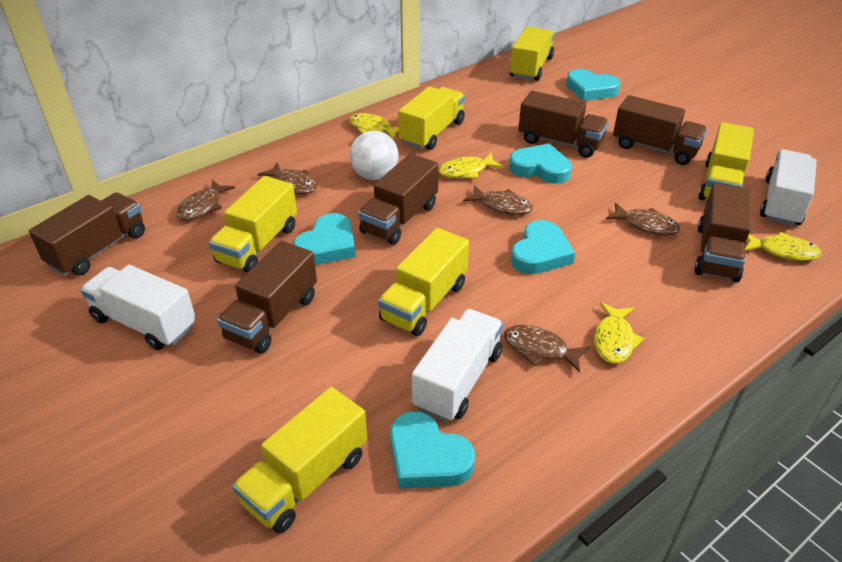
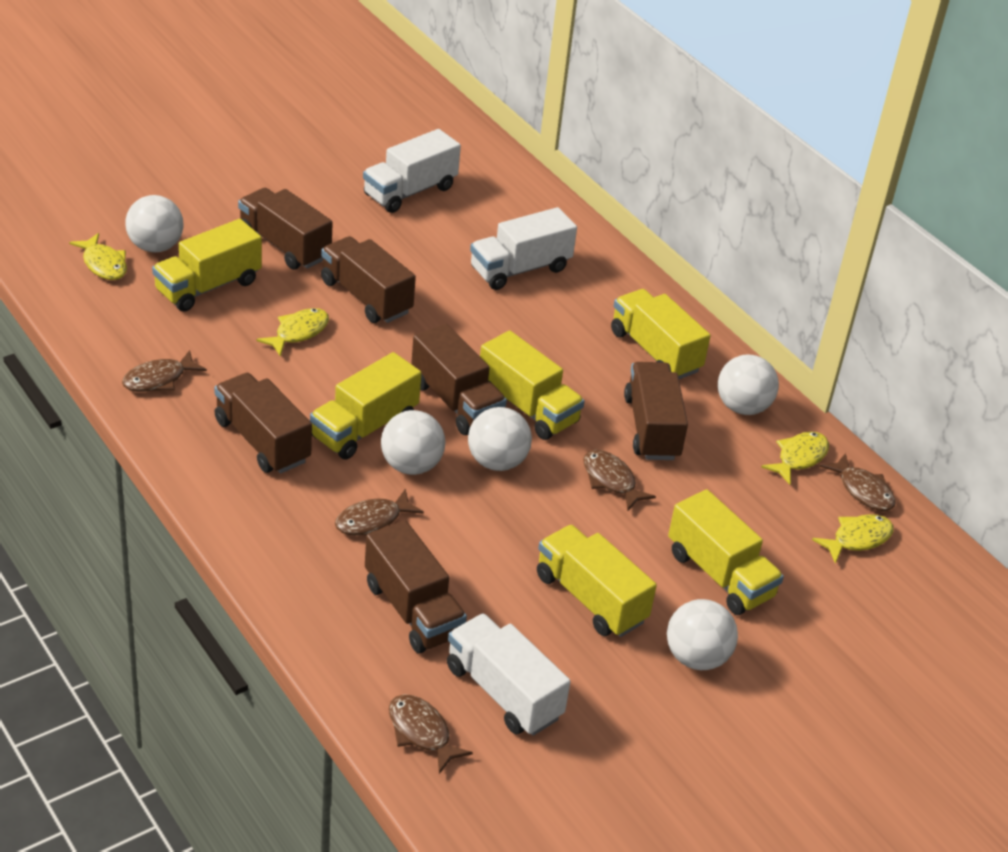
turquoise heart: 5 -> 0
white ball: 1 -> 5

